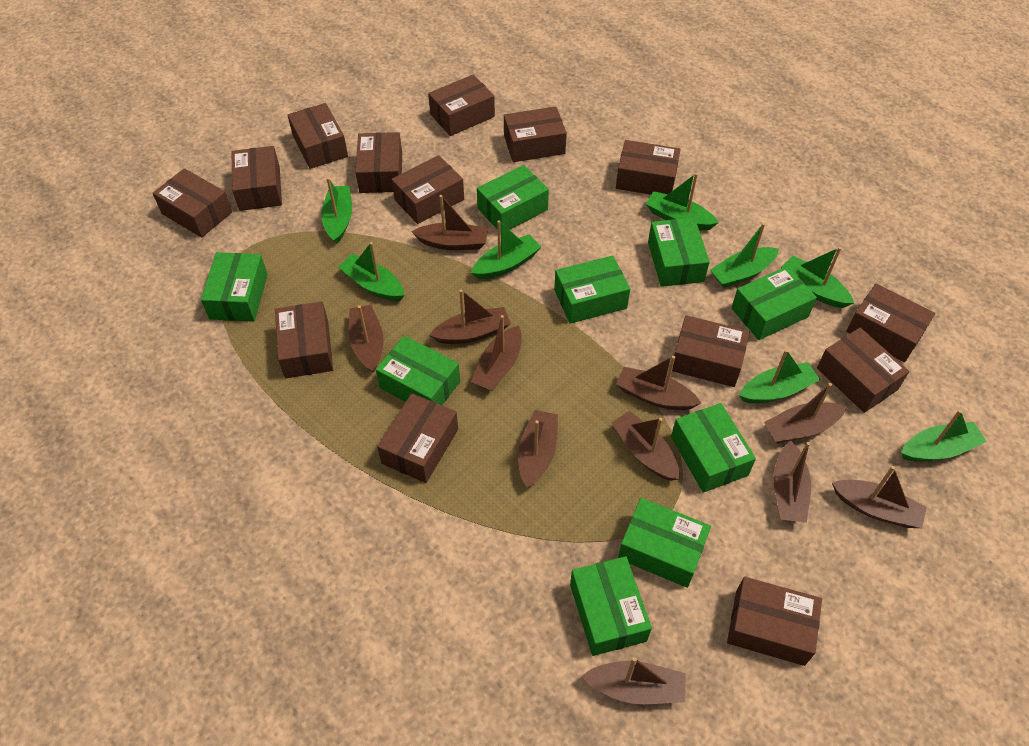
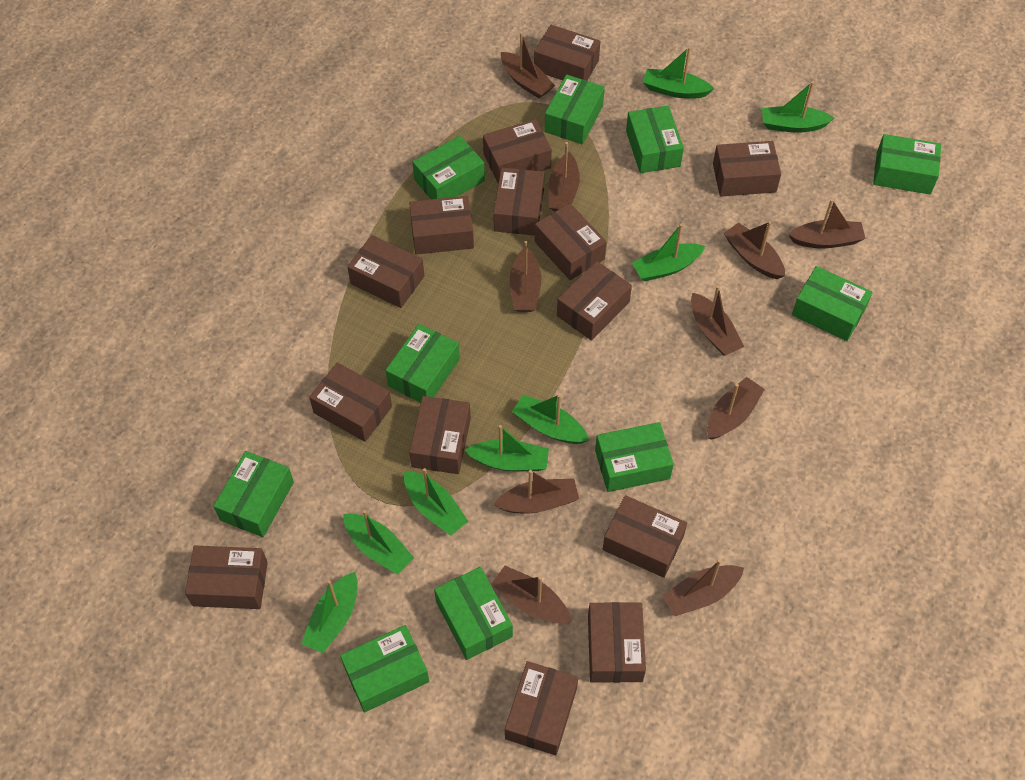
brown boat: 11 -> 10
green box: 9 -> 10

